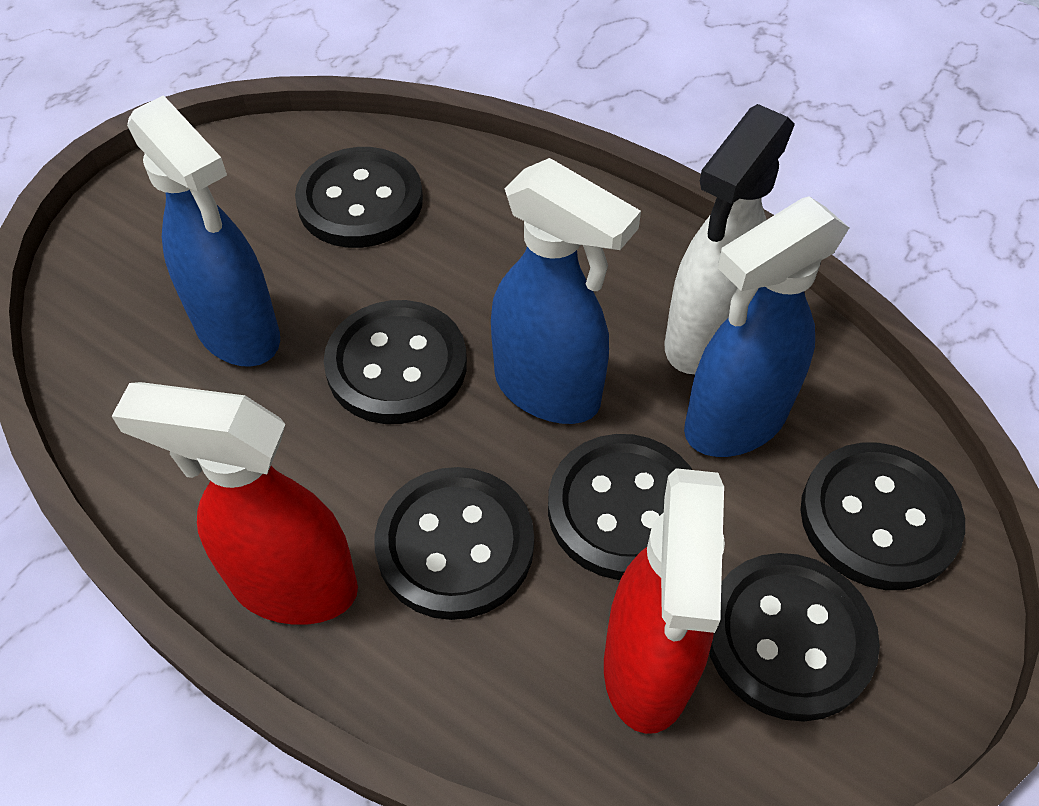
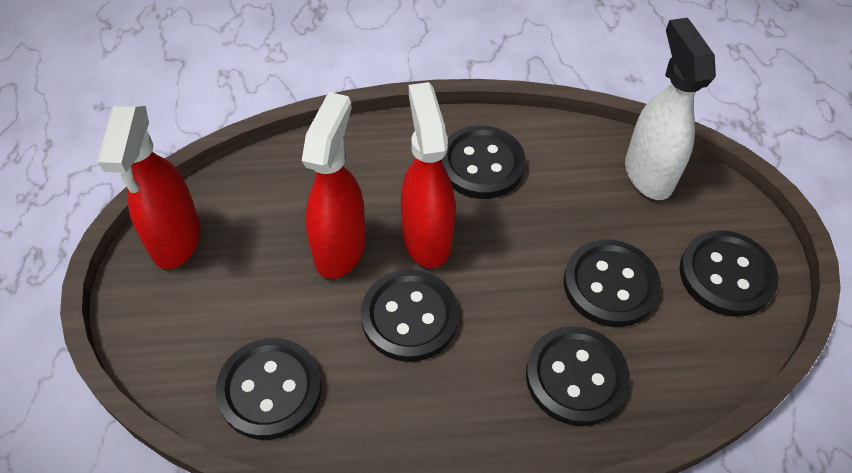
blue spray bottle: 3 -> 0
red spray bottle: 2 -> 3

